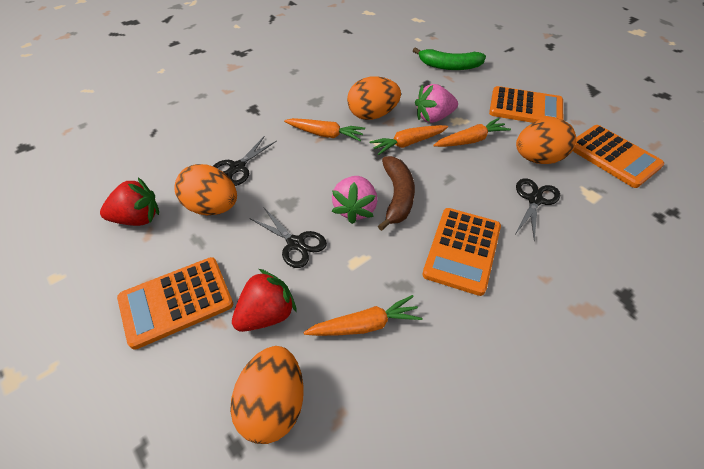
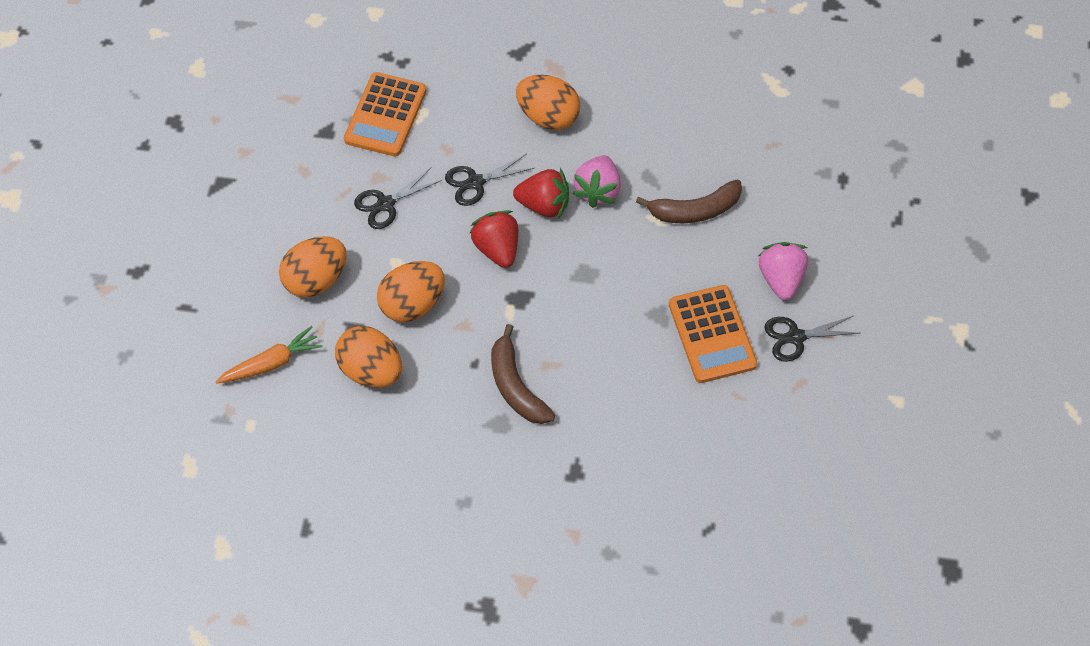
brown banana: 1 -> 2
green banana: 1 -> 0
orange calculator: 4 -> 2
orange carrot: 4 -> 1

